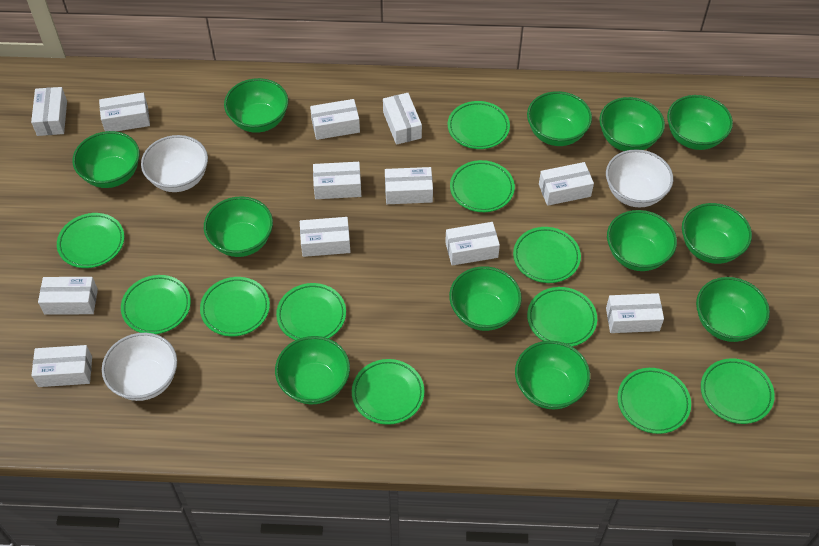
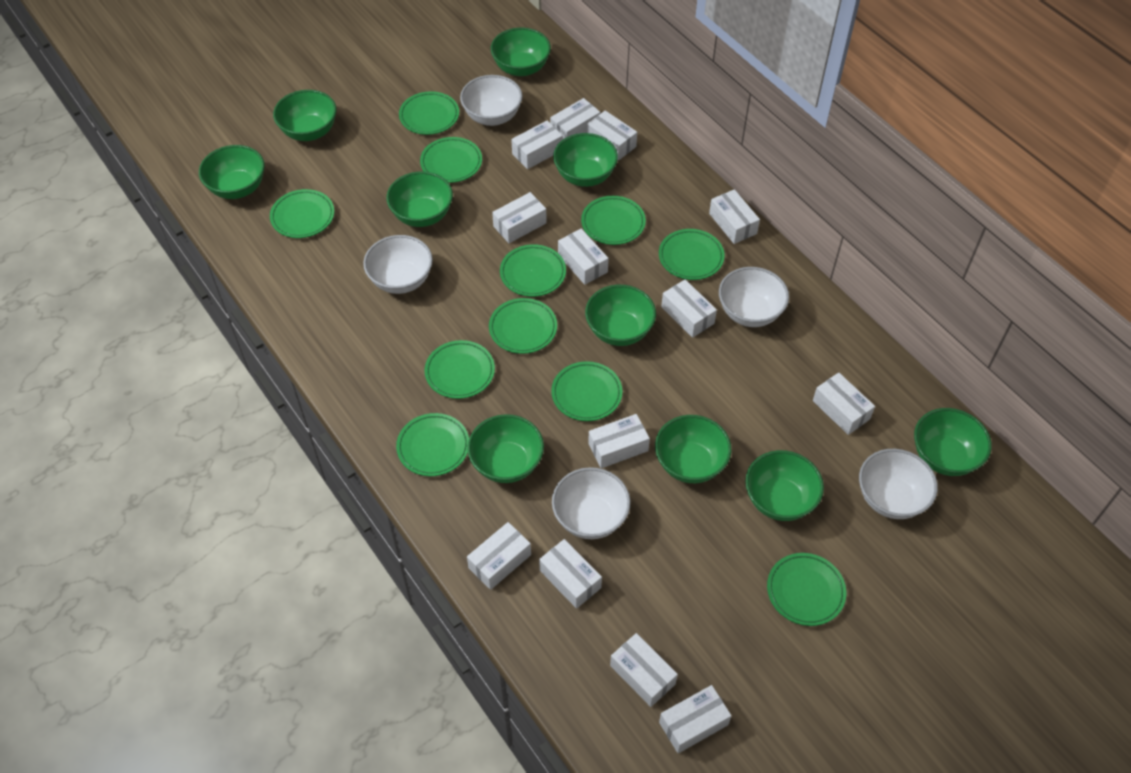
green bowl: 12 -> 10
white bowl: 3 -> 5
white box: 12 -> 13

